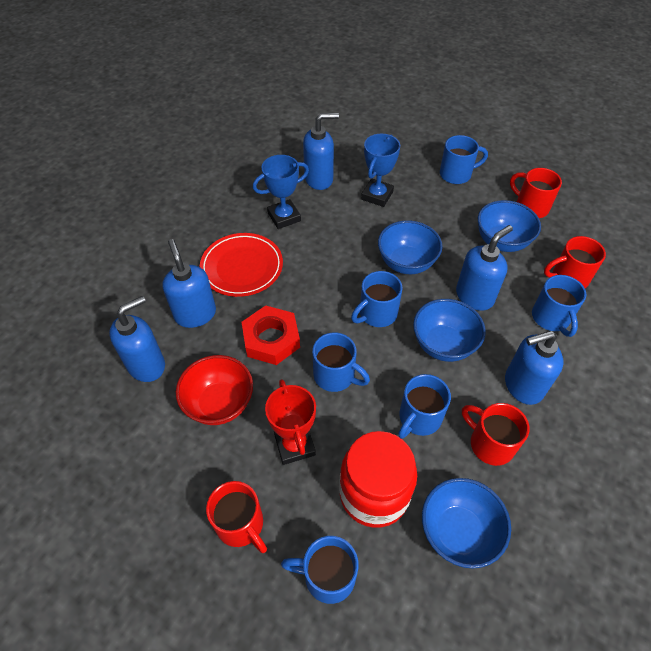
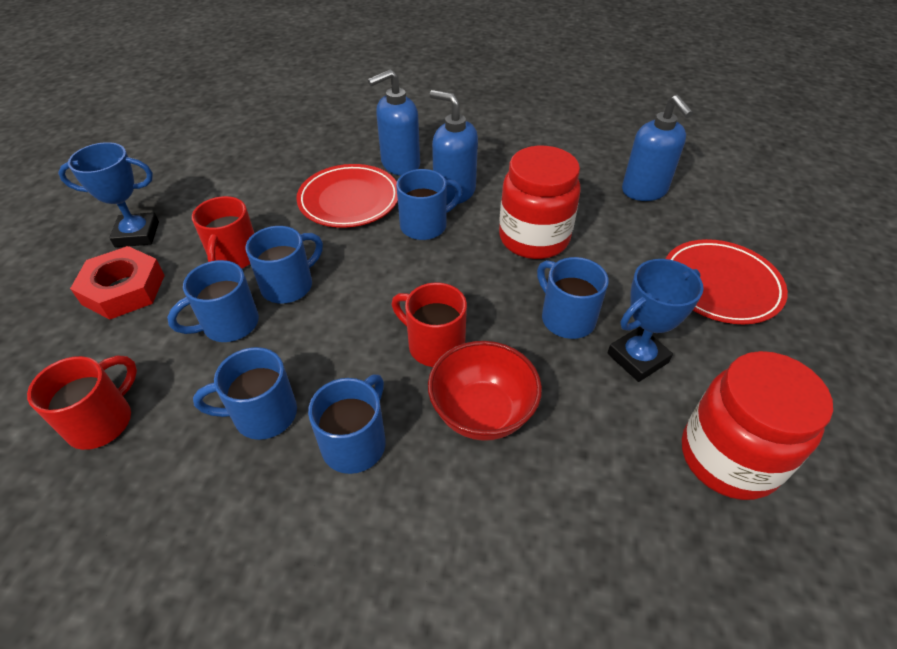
blue bowl: 4 -> 0
blue soap dispenser: 5 -> 3
red jar: 1 -> 2
red mug: 4 -> 3
red plate: 1 -> 2
red trophy: 1 -> 0

